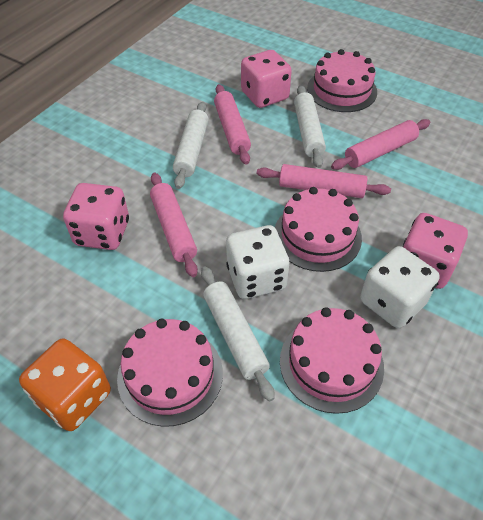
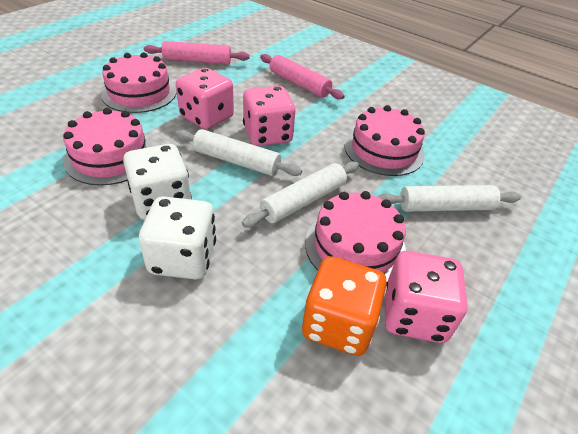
pink rolling pin: 4 -> 2

